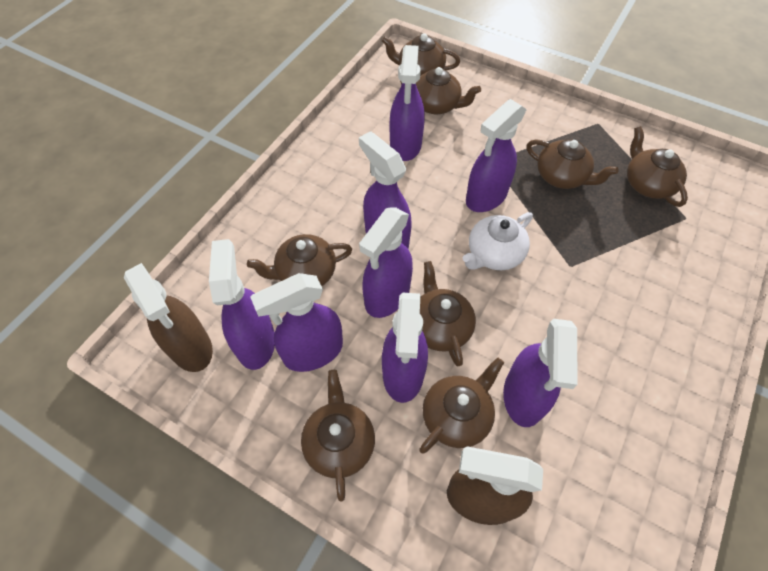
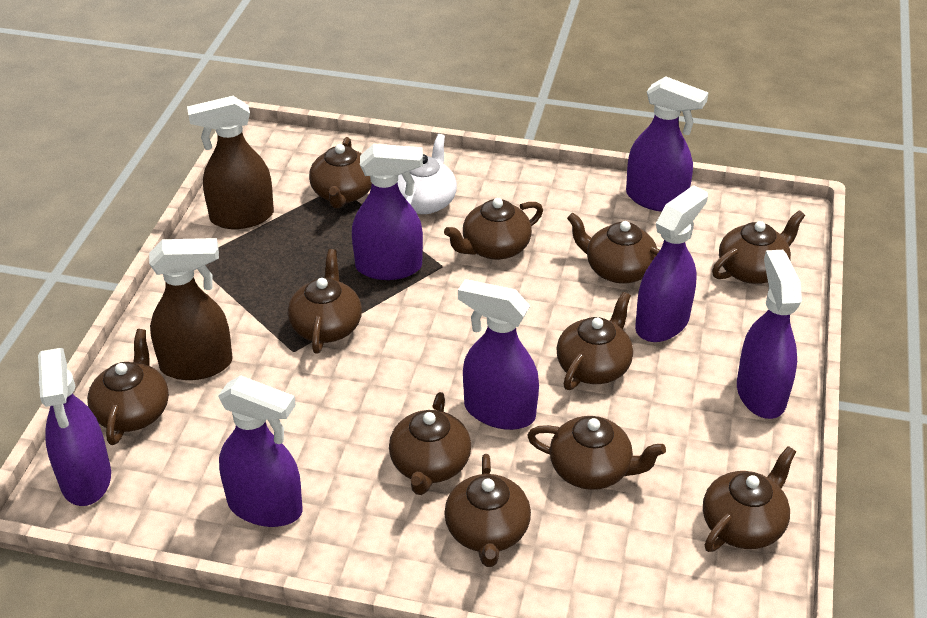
brown teapot: 8 -> 11
purple spray bottle: 8 -> 7

